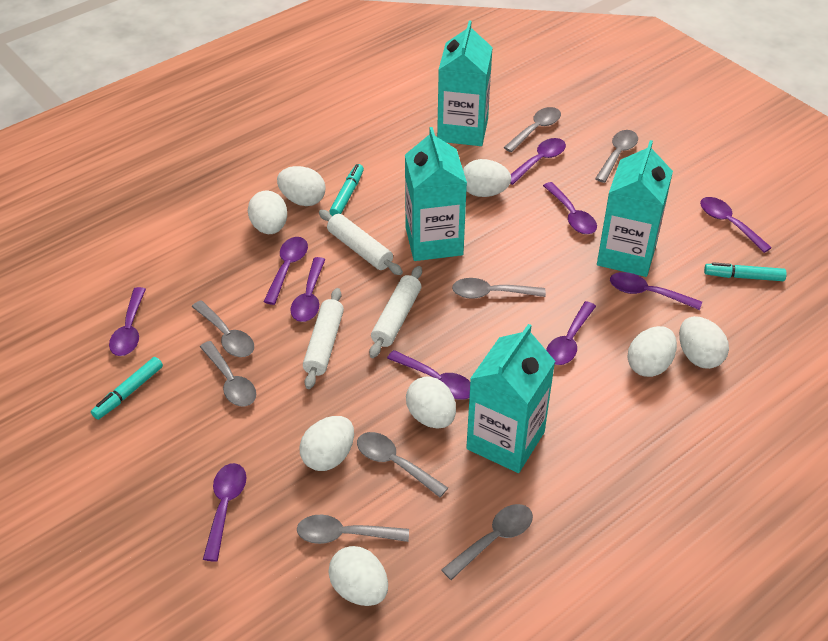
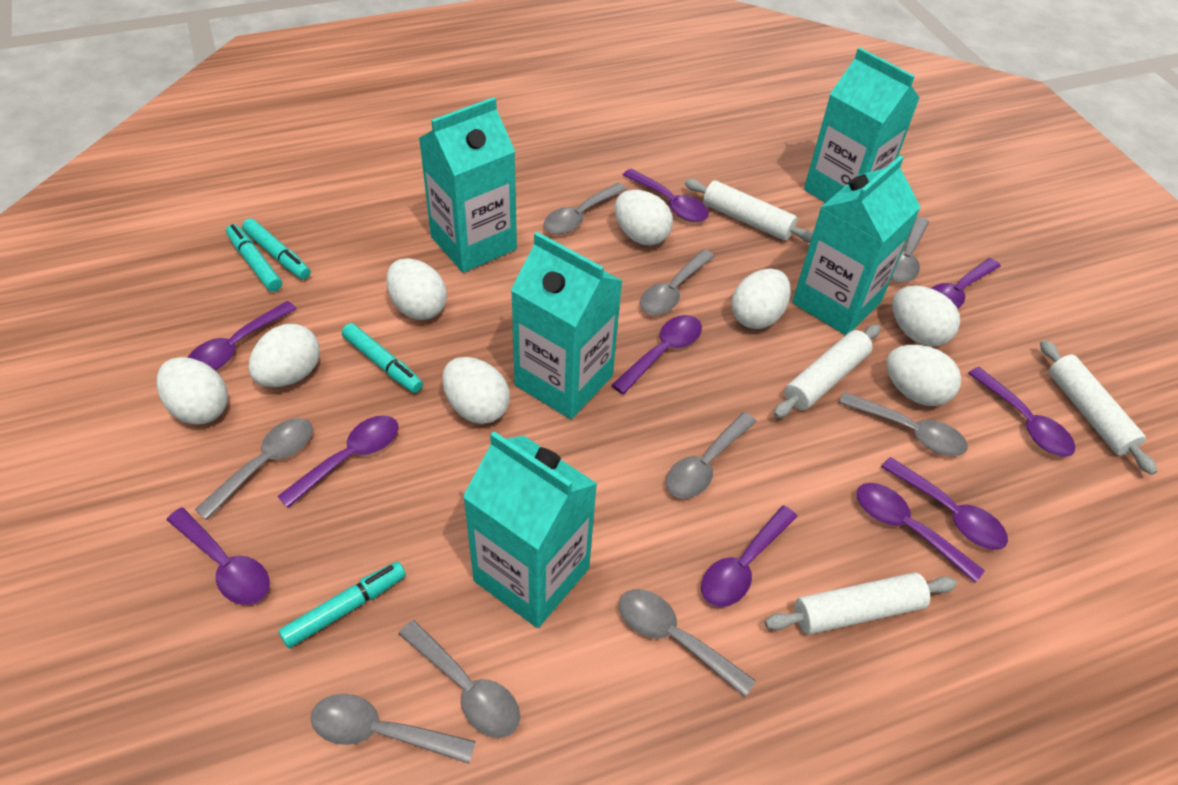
grey spoon: 8 -> 9
turquoise carton: 4 -> 5
turquoise marker: 3 -> 4
white rolling pin: 3 -> 4

